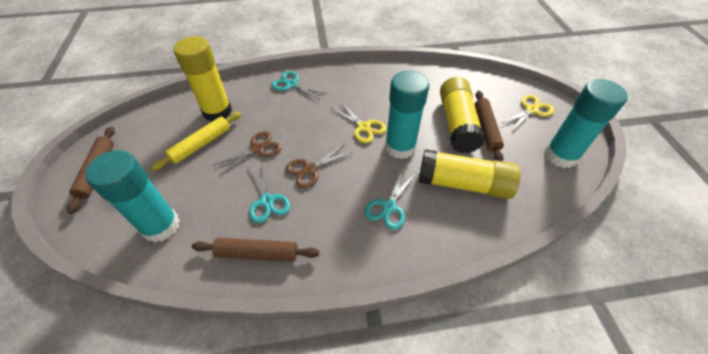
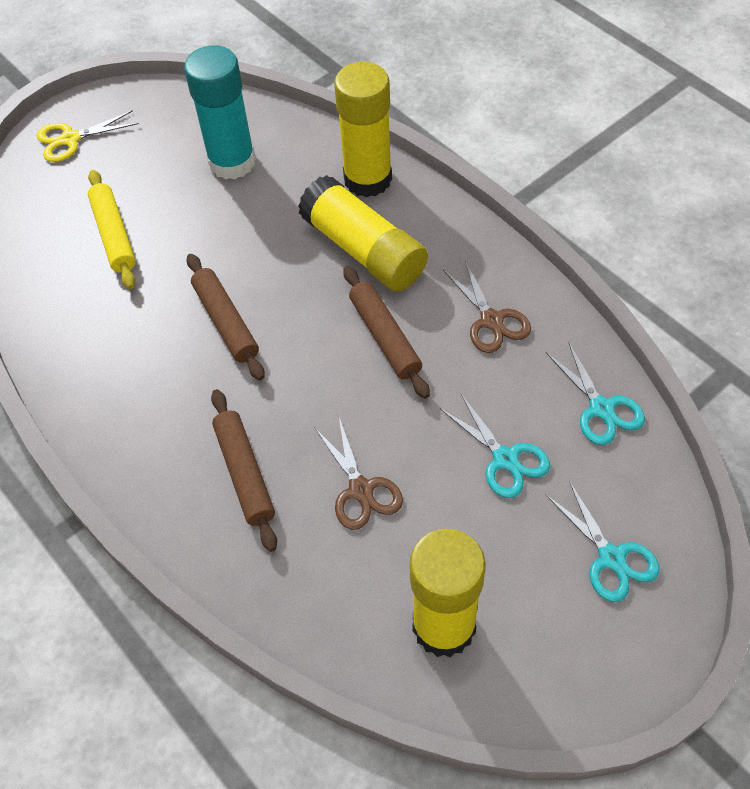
turquoise glue stick: 3 -> 1
yellow scissors: 2 -> 1

